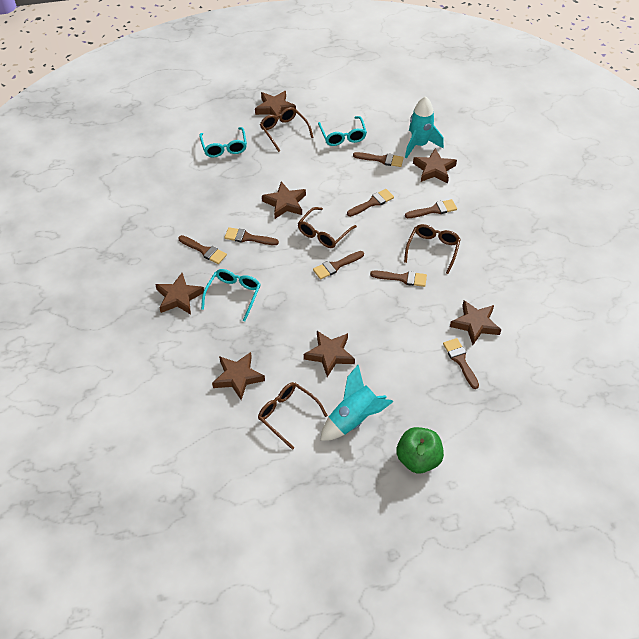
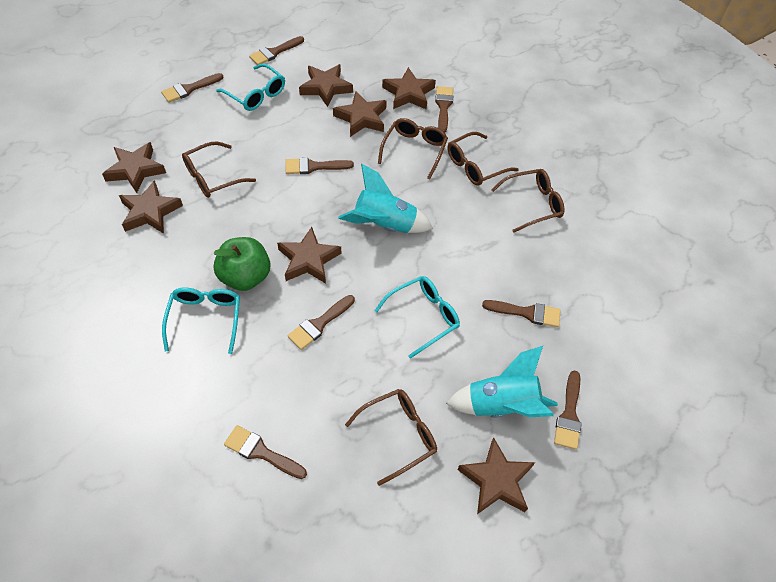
brown glasses: 4 -> 5

